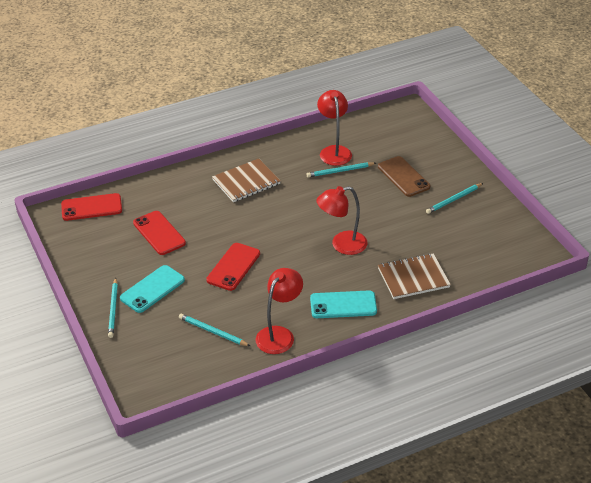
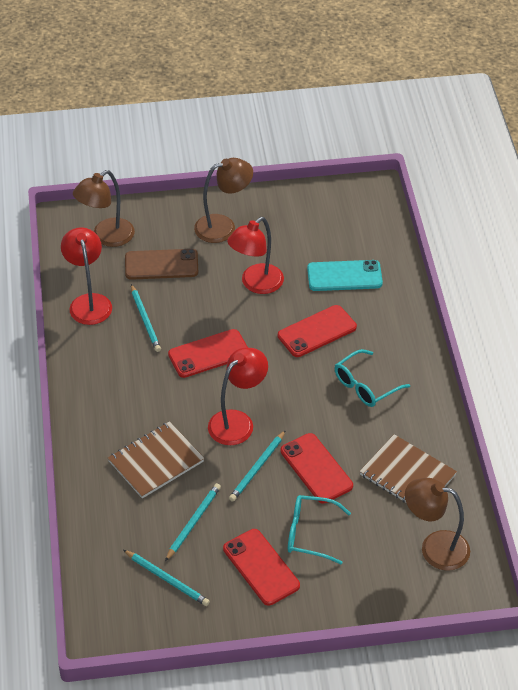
brown lamp: 0 -> 3
red phone: 3 -> 4
turquoise glasses: 0 -> 2
turquoise phone: 2 -> 1

